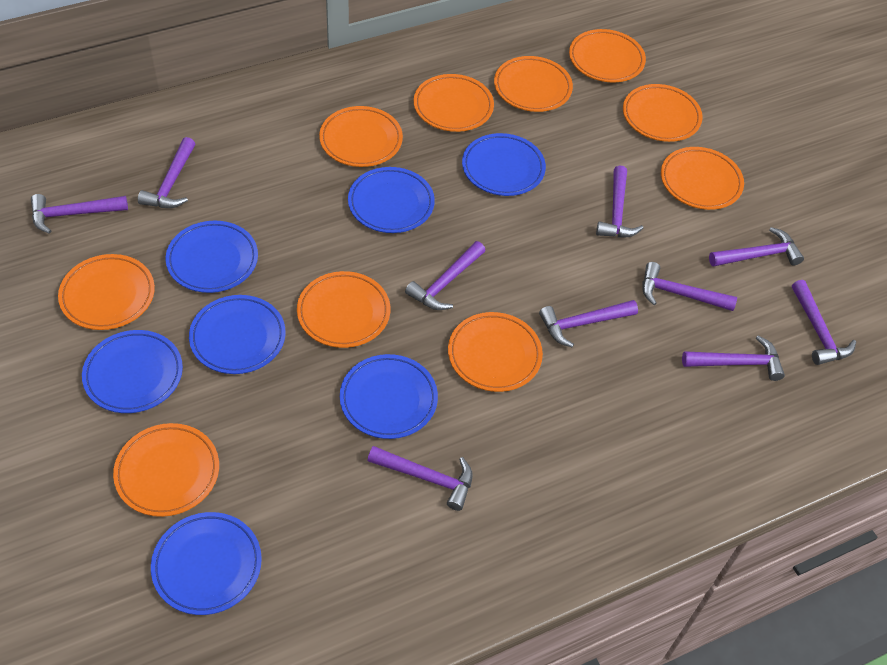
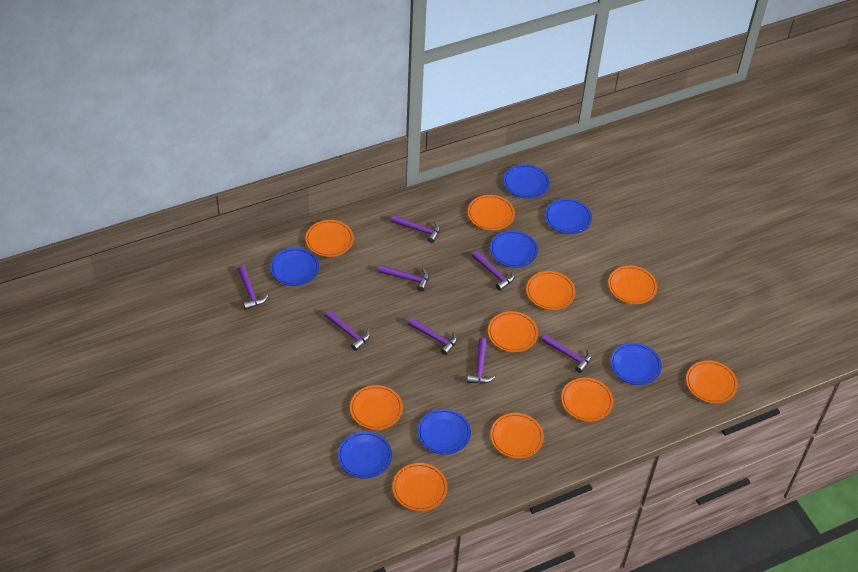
purple hammer: 10 -> 8

